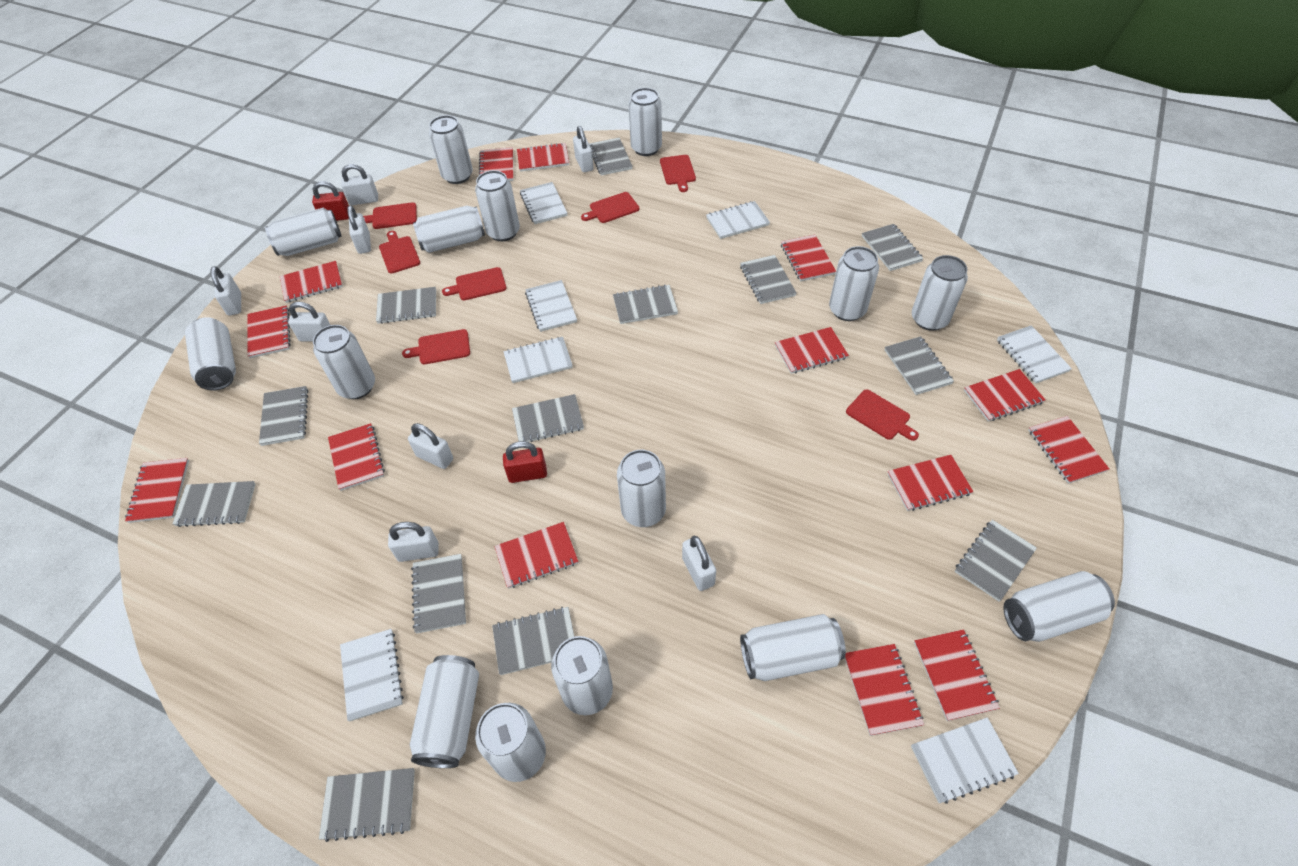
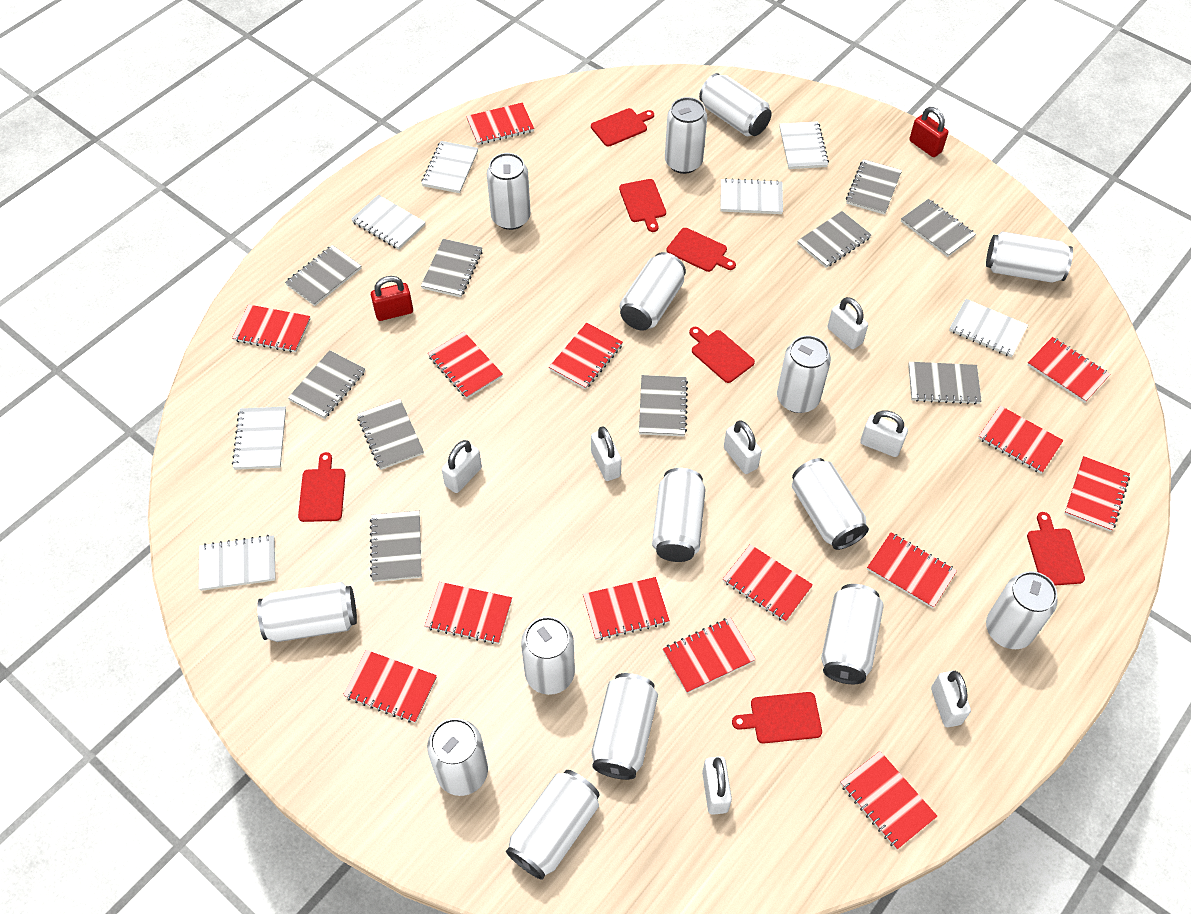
grey notebook: 13 -> 10
white padlock: 8 -> 7

